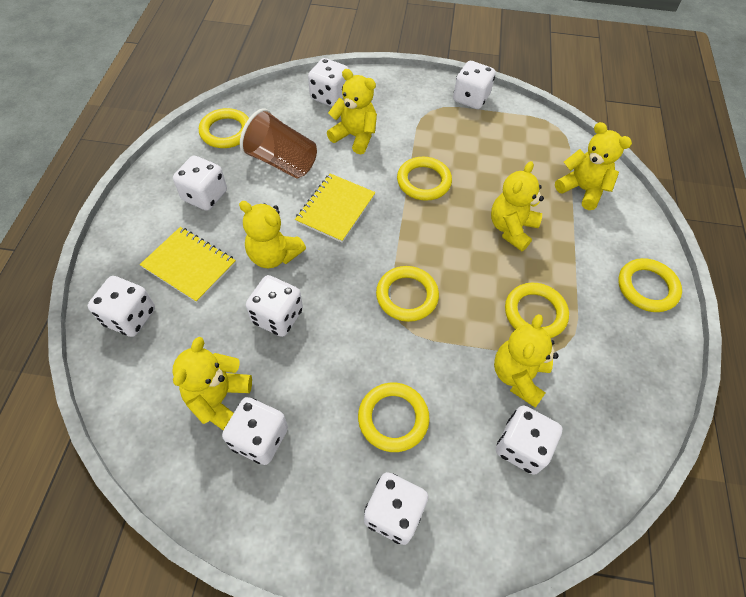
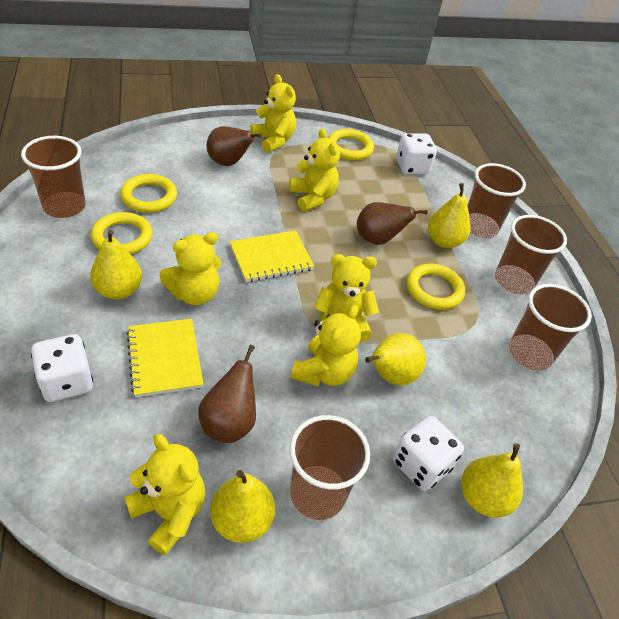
brown cup: 1 -> 5
brown pear: 0 -> 3
white dice: 8 -> 3
yellow pear: 0 -> 5
yellow ring: 6 -> 4

